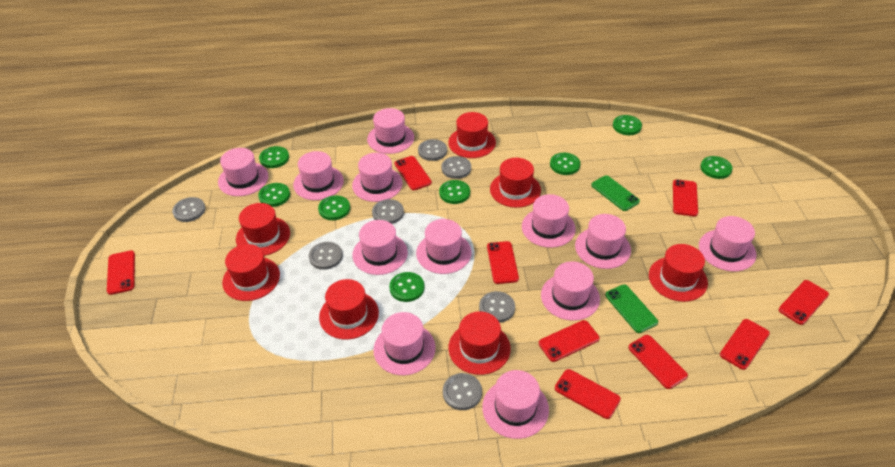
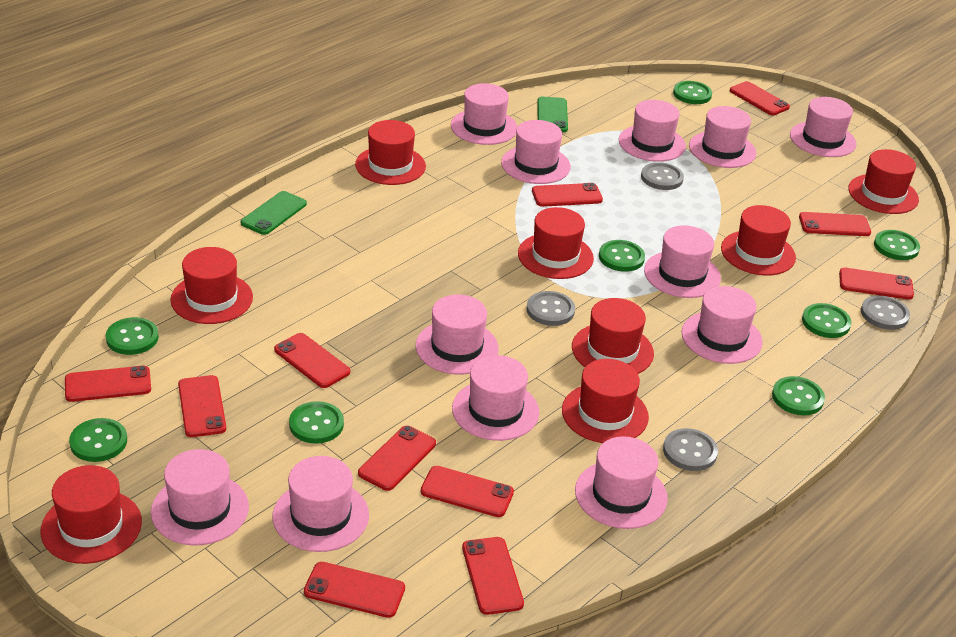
grey button: 7 -> 4
red hat: 7 -> 8
red phone: 9 -> 11

